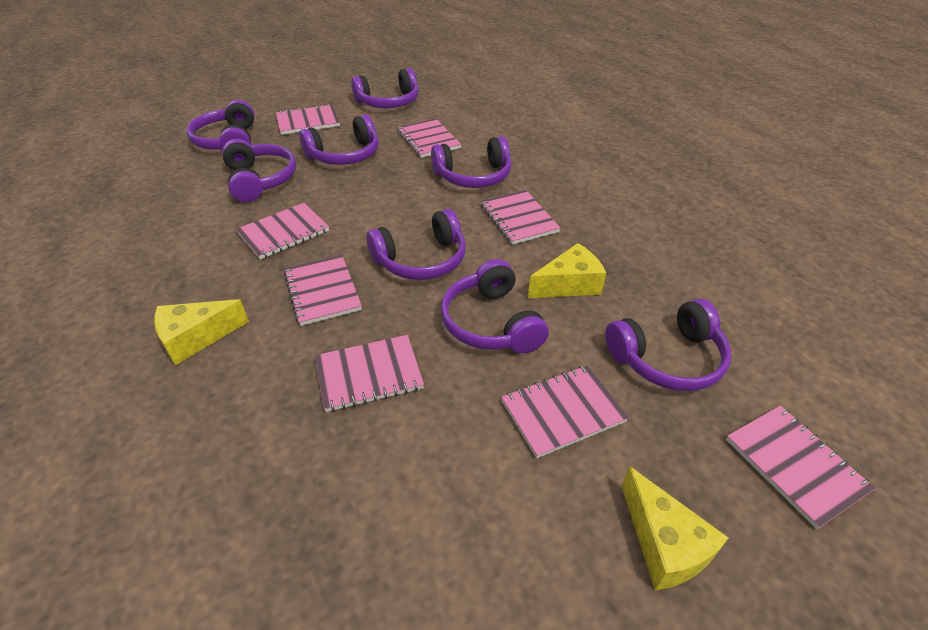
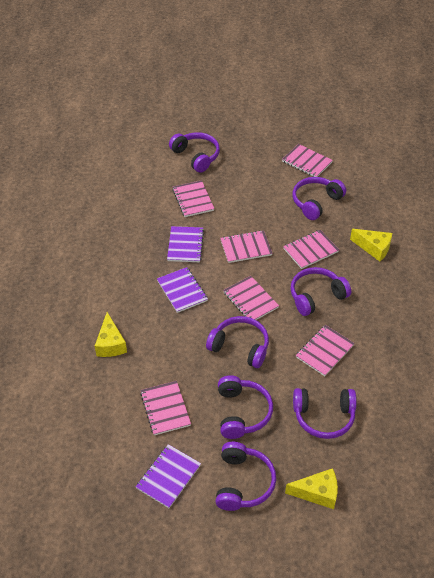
pink notebook: 8 -> 7
purple headphones: 8 -> 7
purple notebook: 0 -> 3

